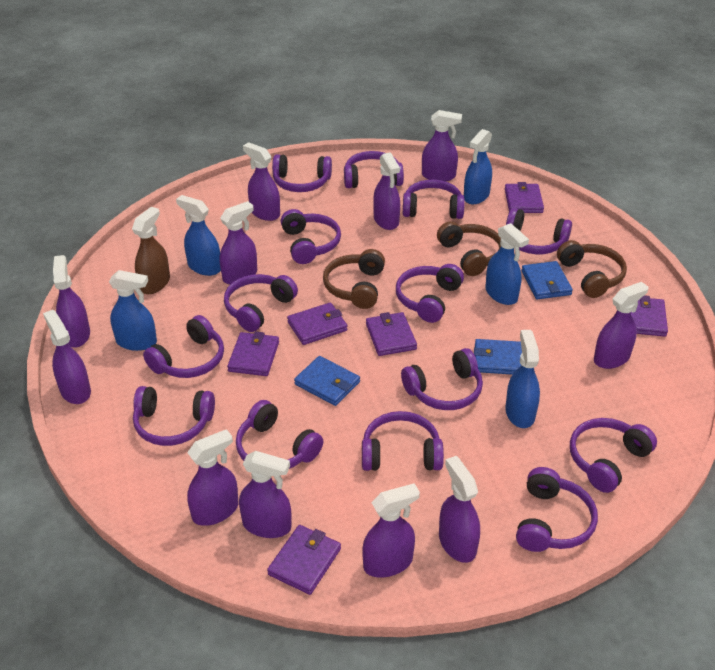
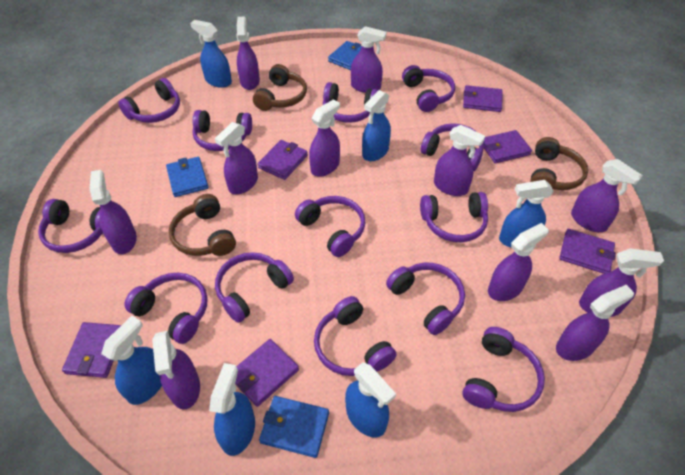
blue spray bottle: 5 -> 6
brown spray bottle: 1 -> 0
purple headphones: 14 -> 13

